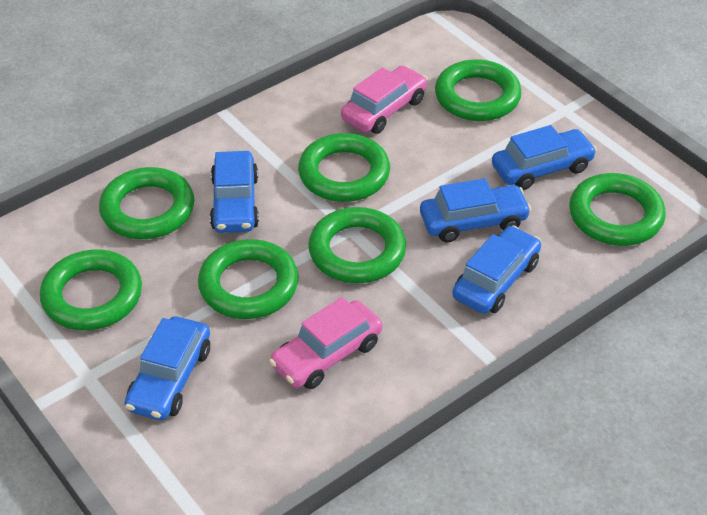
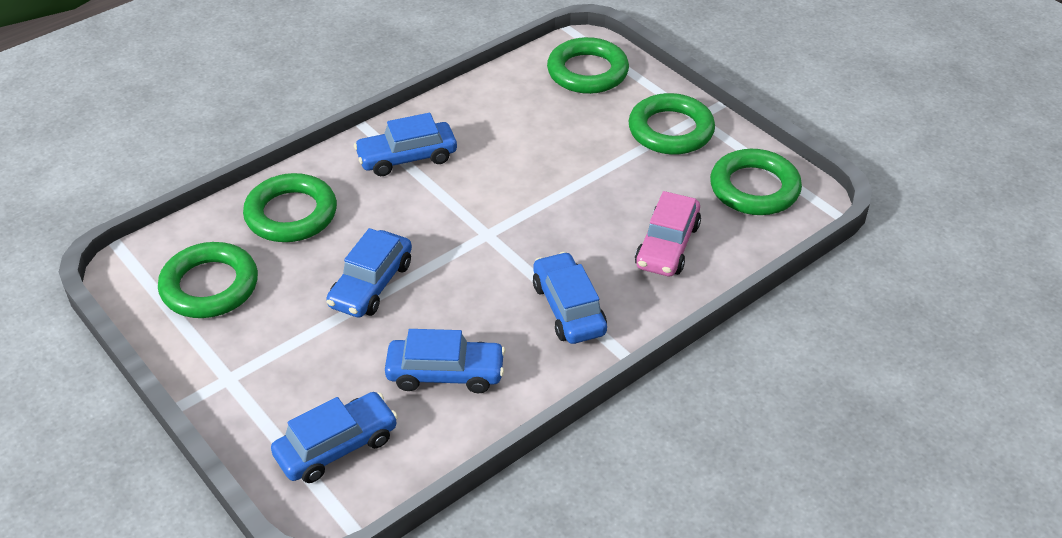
green ring: 7 -> 5
pink car: 2 -> 1

